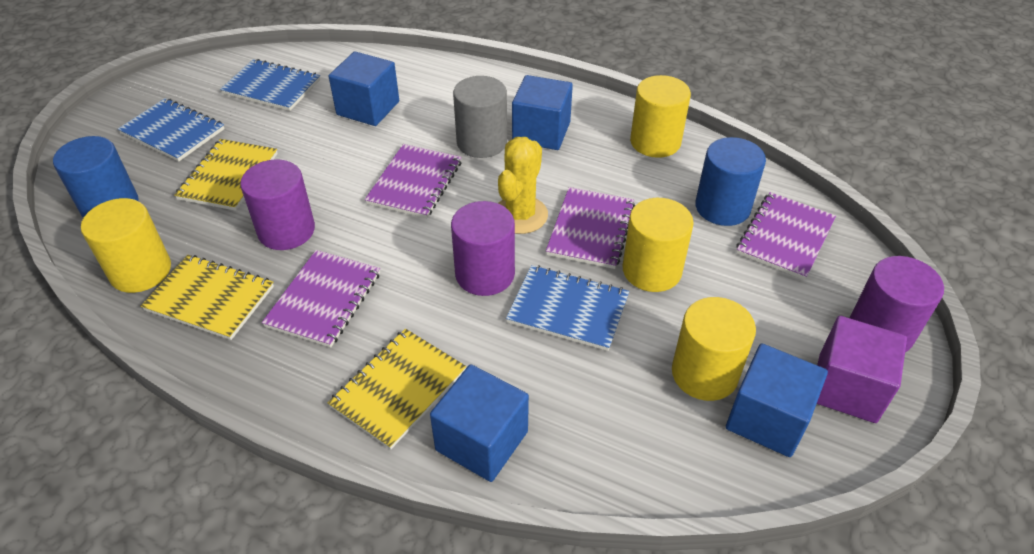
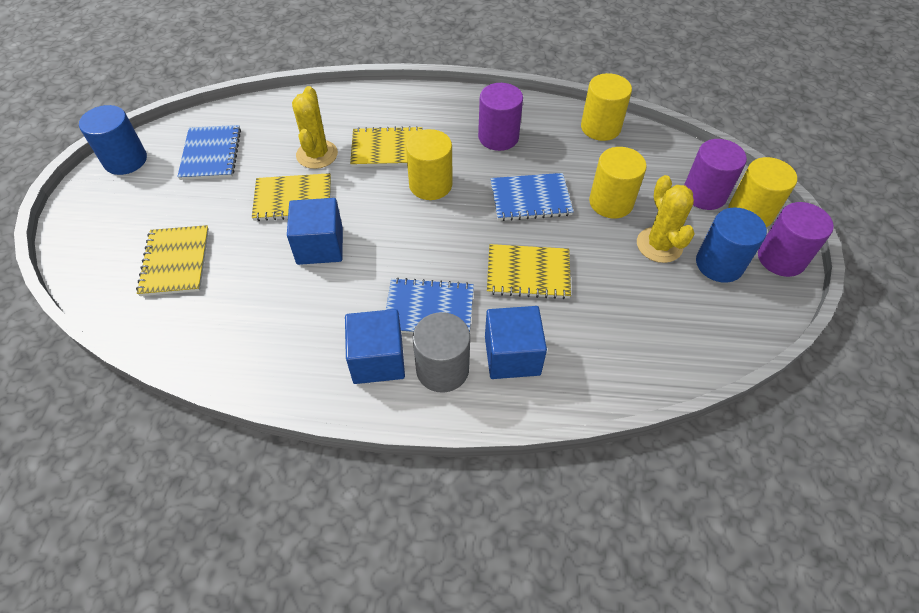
blue cube: 4 -> 3
purple cube: 1 -> 0
purple notebook: 4 -> 0
yellow cactus: 1 -> 2
yellow notebook: 3 -> 4

